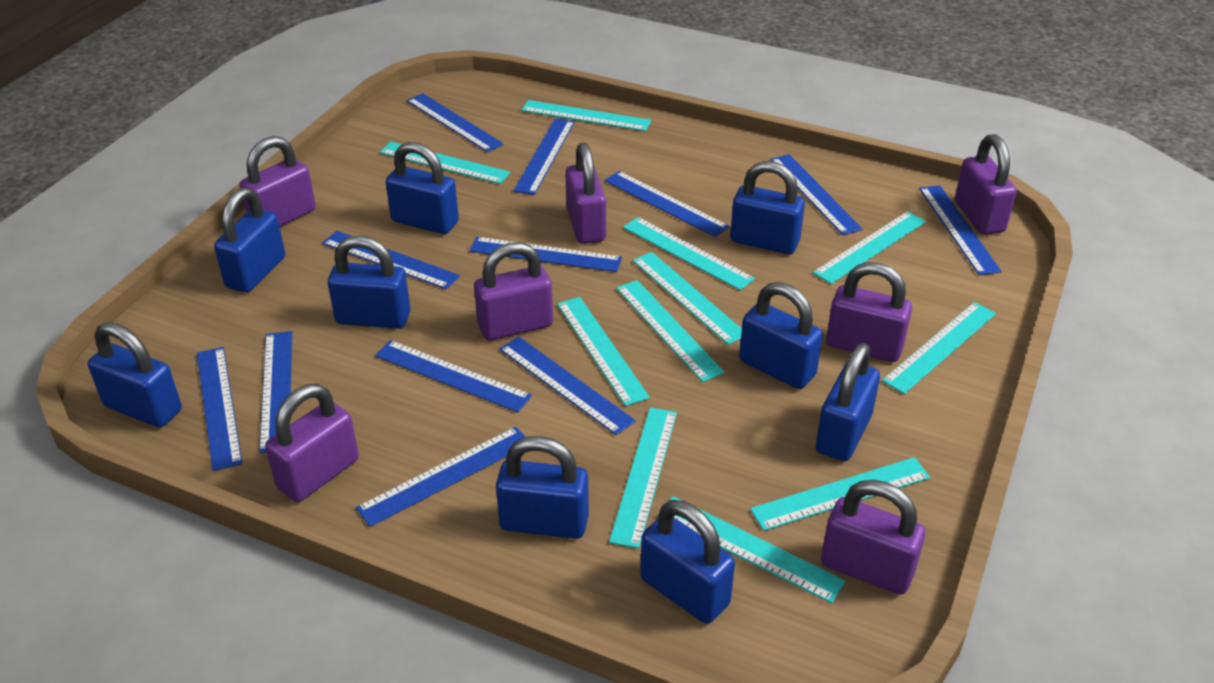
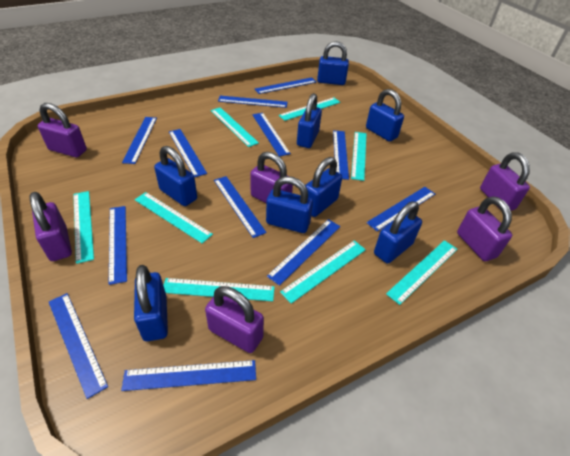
blue padlock: 9 -> 8
purple padlock: 7 -> 6
turquoise ruler: 11 -> 8

